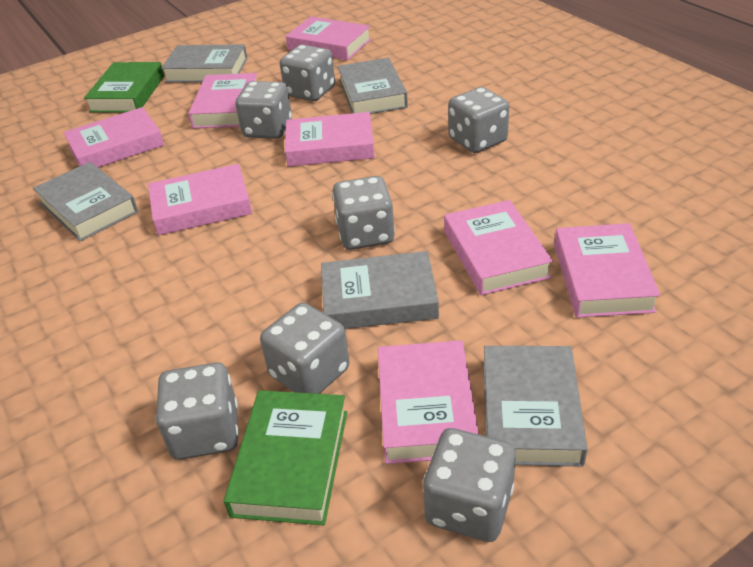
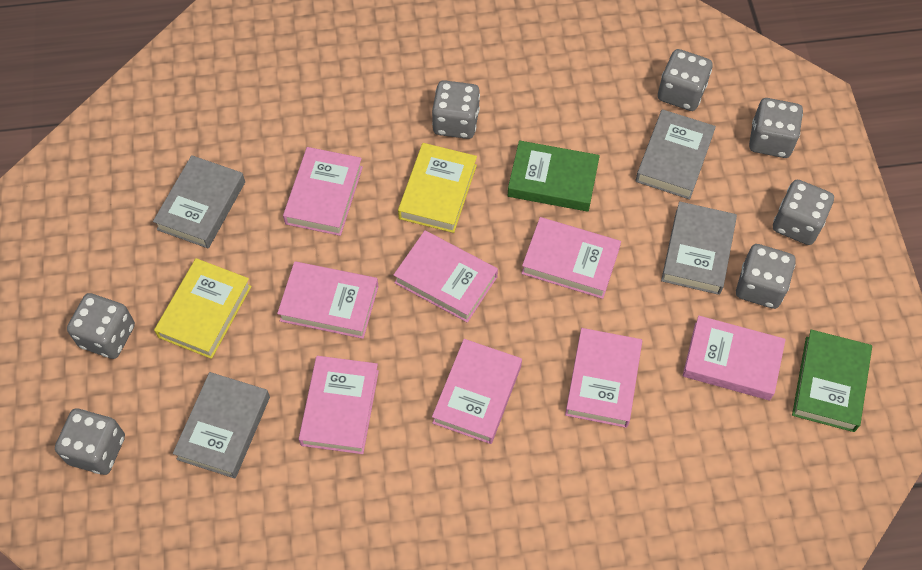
grey book: 5 -> 4
yellow book: 0 -> 2

